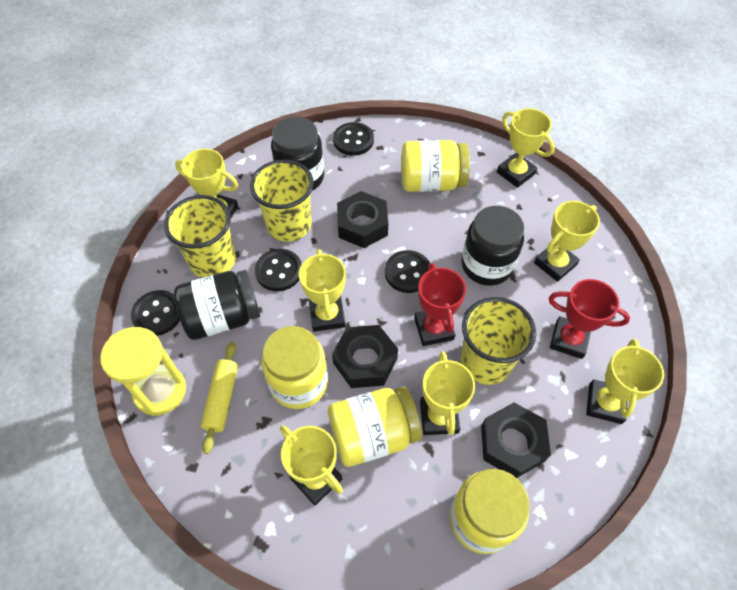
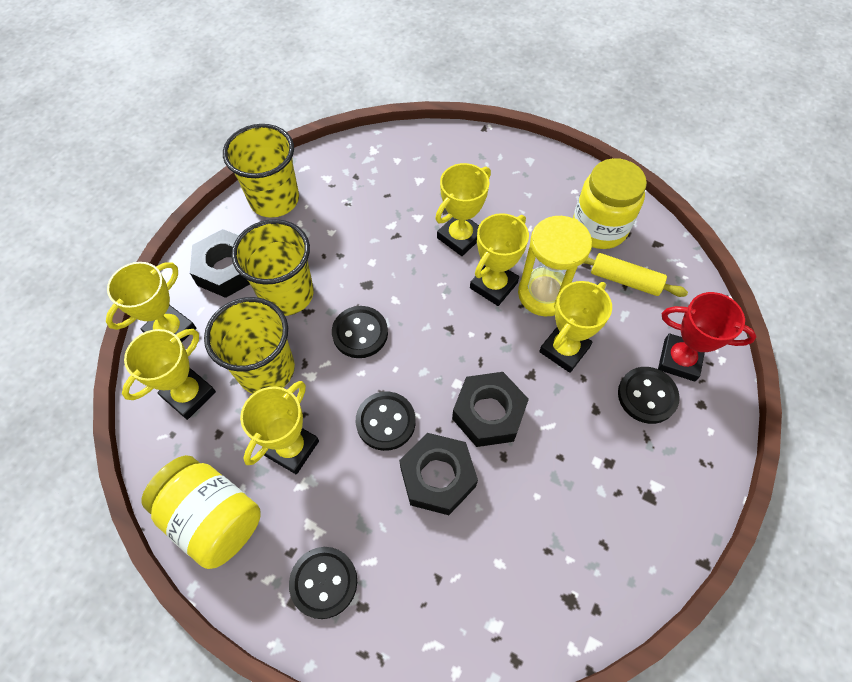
black jar: 3 -> 0
red trophy: 2 -> 1
yellow jar: 4 -> 2
yellow trophy: 7 -> 6

